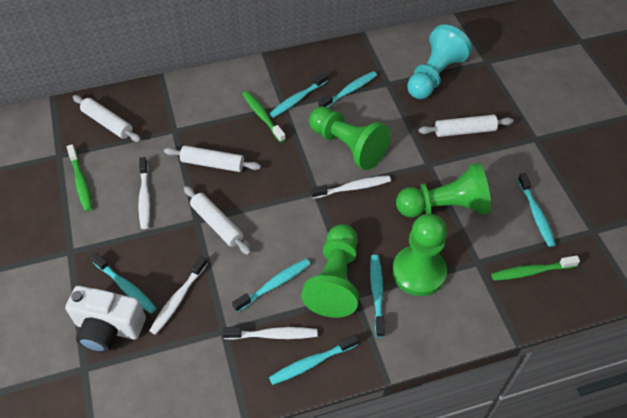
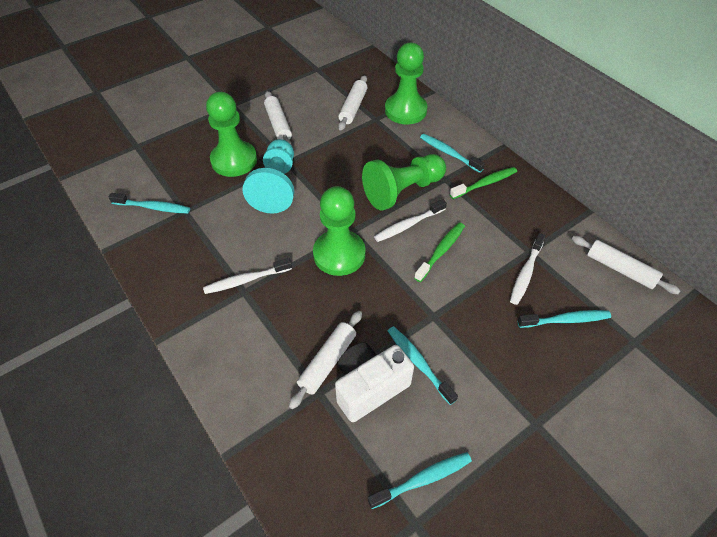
green toothbrush: 3 -> 2
turquoise toothbrush: 7 -> 5
white toothbrush: 4 -> 3

